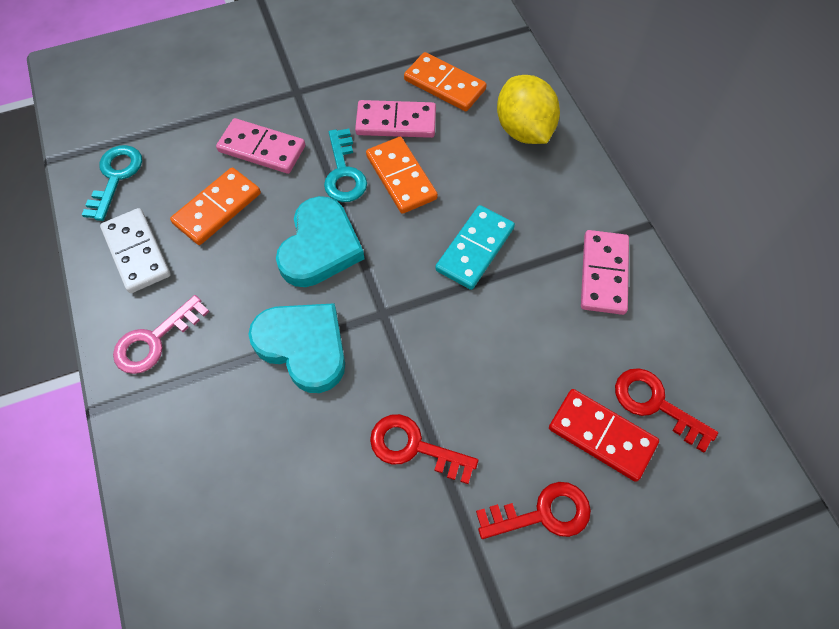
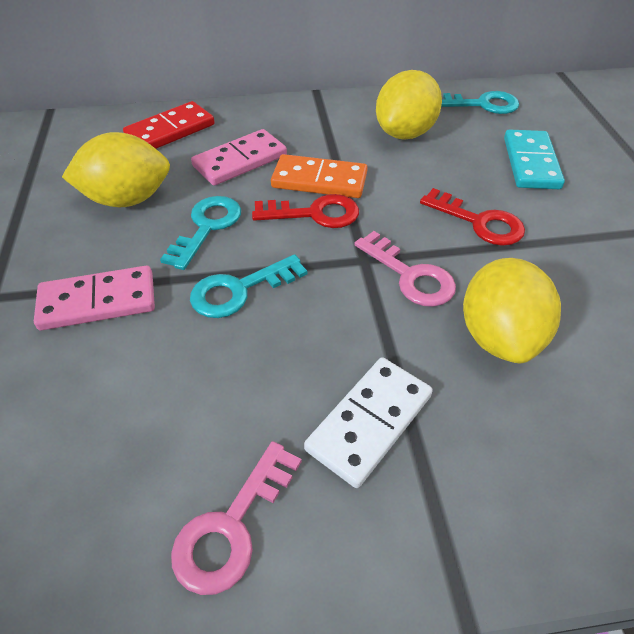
orange domino: 3 -> 1
pink domino: 3 -> 2
pink key: 1 -> 2
red key: 3 -> 2
turquoise heart: 2 -> 0
turquoise key: 2 -> 3
yellow lemon: 1 -> 3

